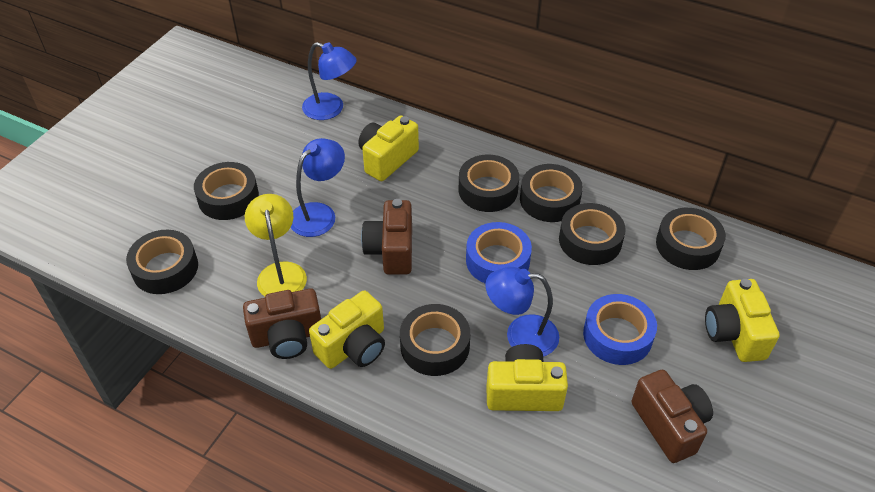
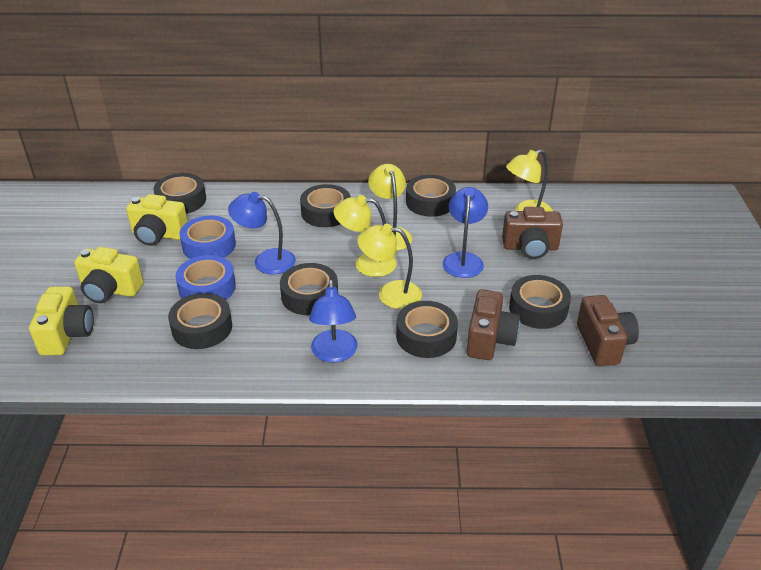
yellow camera: 4 -> 3
yellow lamp: 1 -> 4

